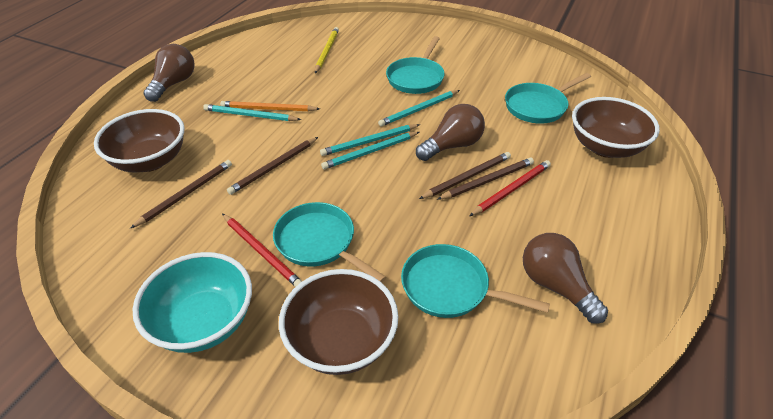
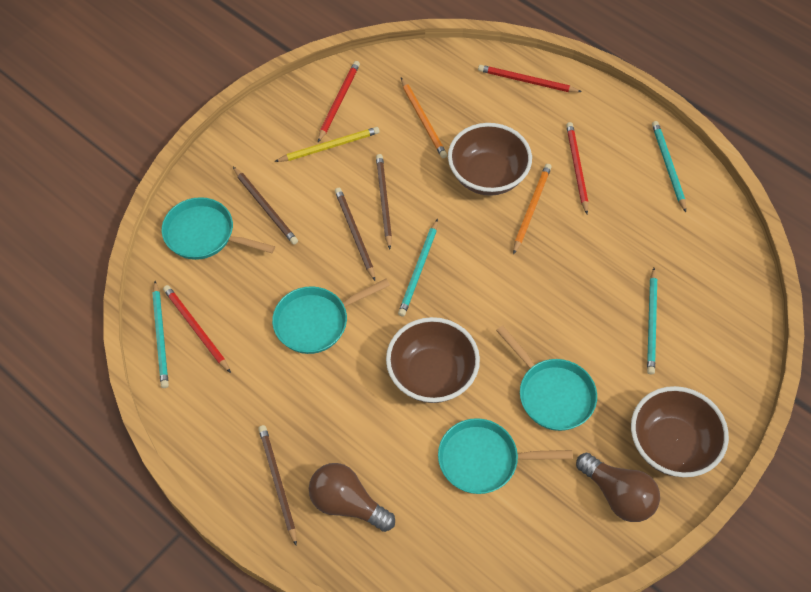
brown light bulb: 3 -> 2
orange pencil: 1 -> 2
red pencil: 2 -> 4
turquoise bowl: 1 -> 0

